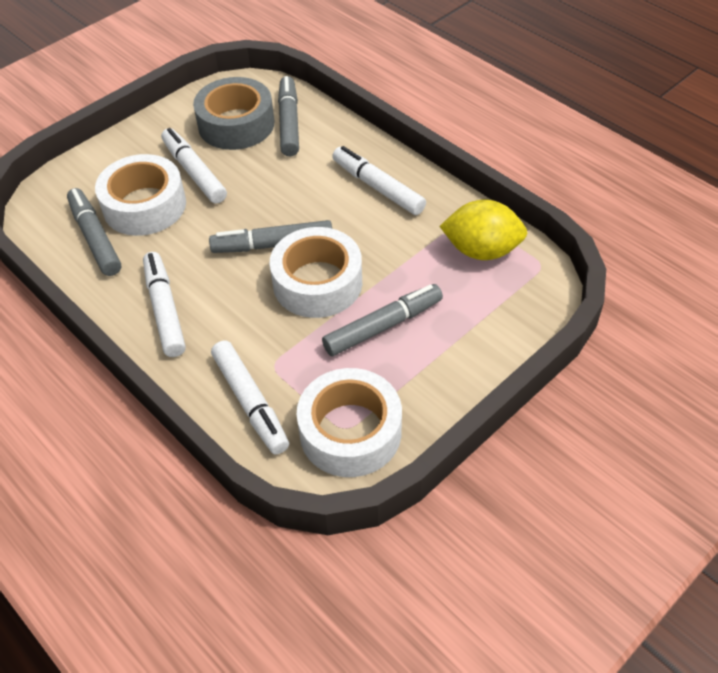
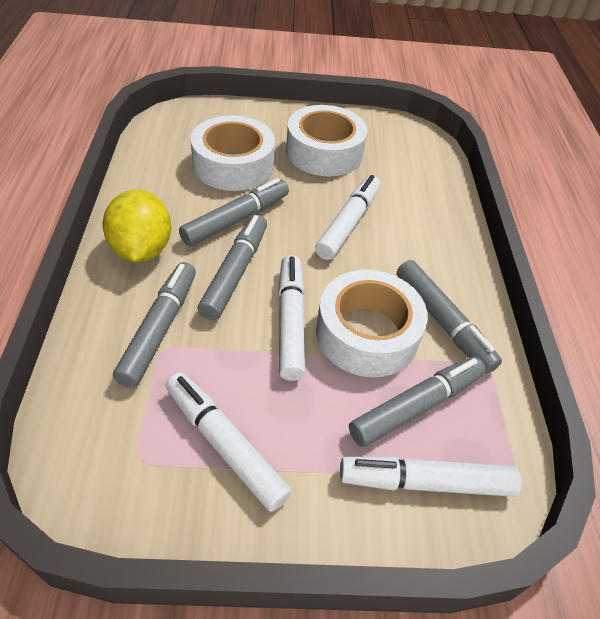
grey marker: 4 -> 5
grey tape: 1 -> 0

